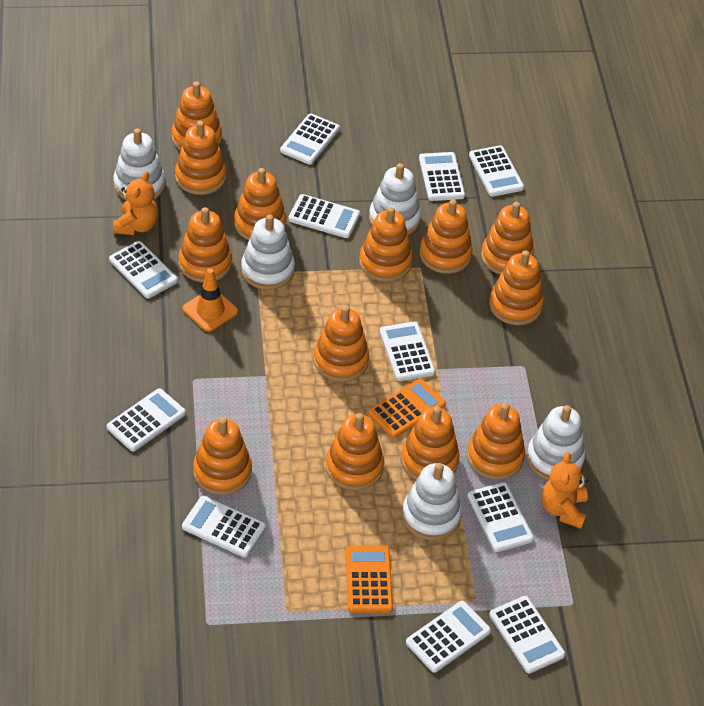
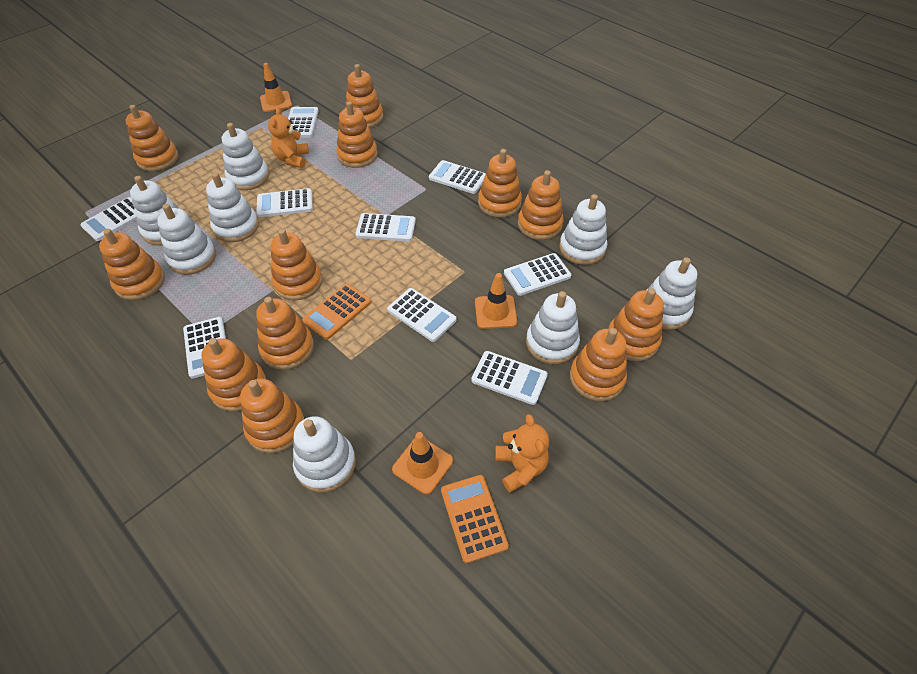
orange stacking toy: 13 -> 12
orange traffic cone: 1 -> 3
white calculator: 11 -> 9
white stacking toy: 5 -> 8

